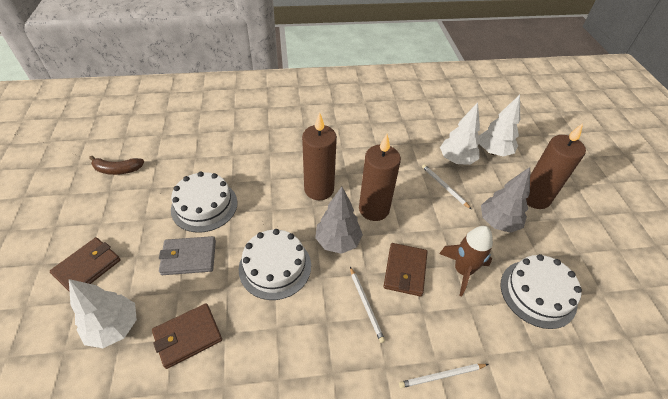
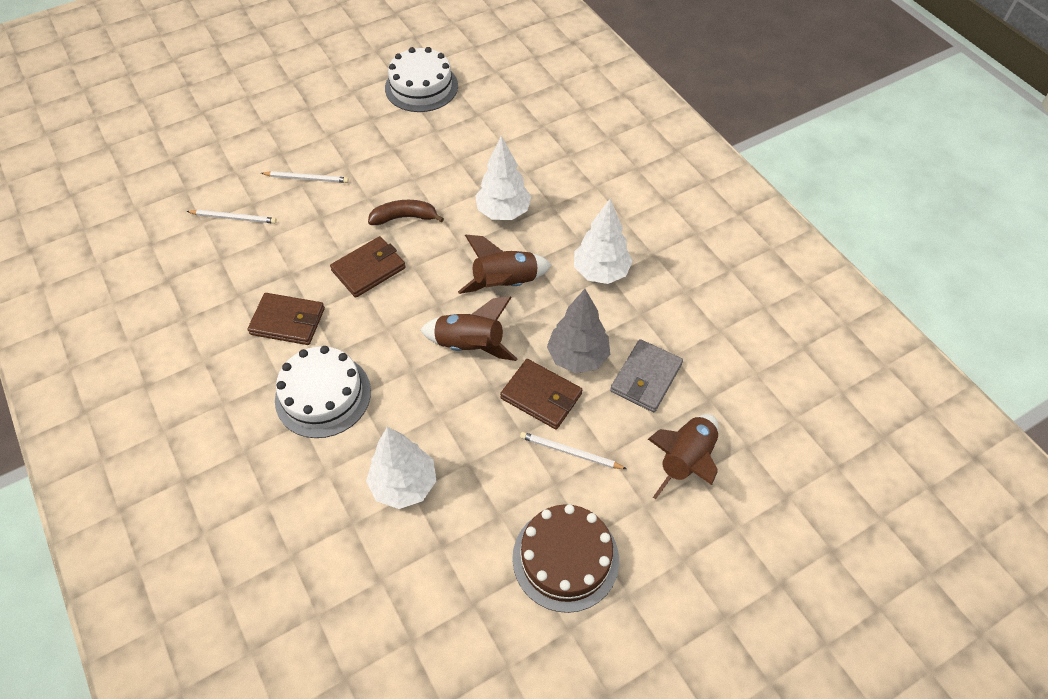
brown cake: 0 -> 1
brown candle: 3 -> 0
brown rocket: 1 -> 3
grey tree: 2 -> 1
white cake: 3 -> 2

